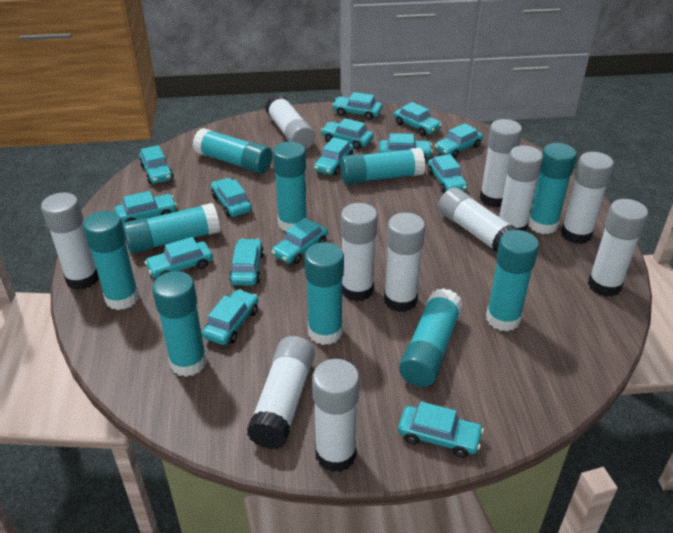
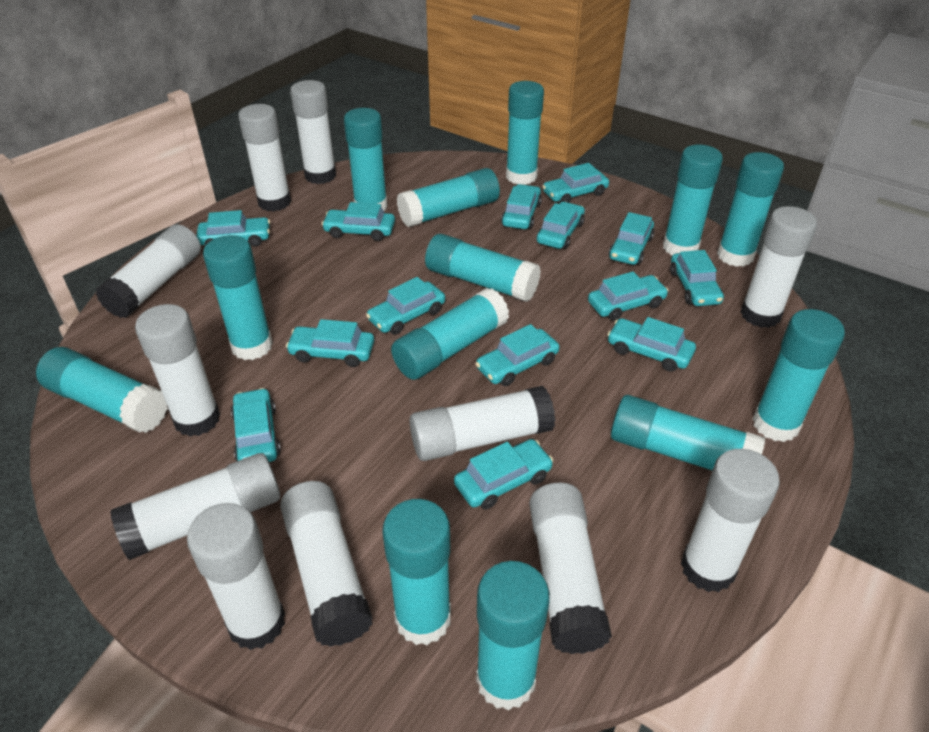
turquoise car: 15 -> 14
turquoise glue stick: 10 -> 13

